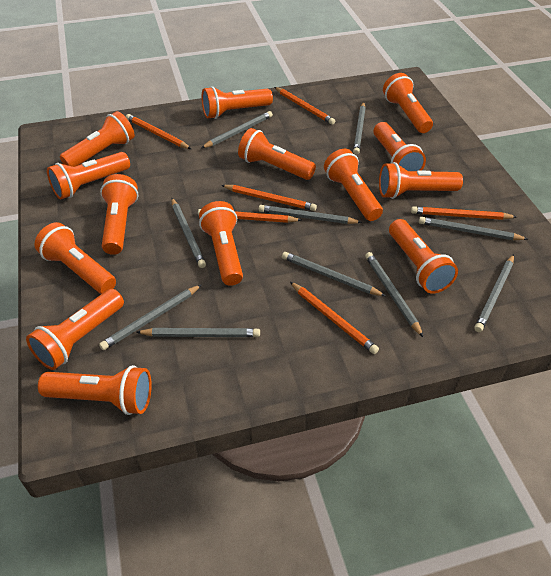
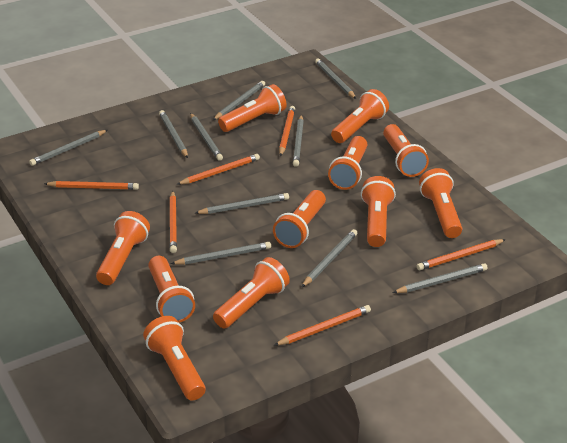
orange flashlight: 14 -> 11

